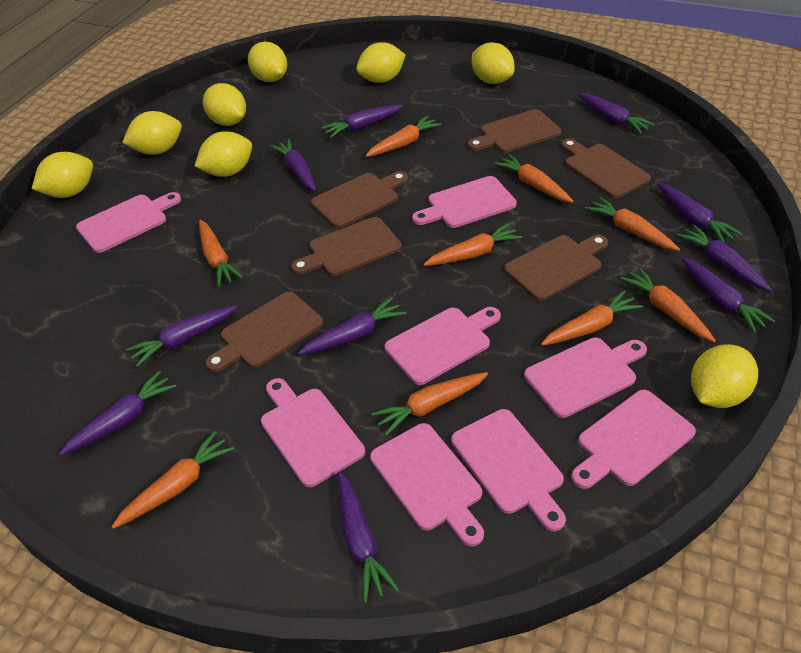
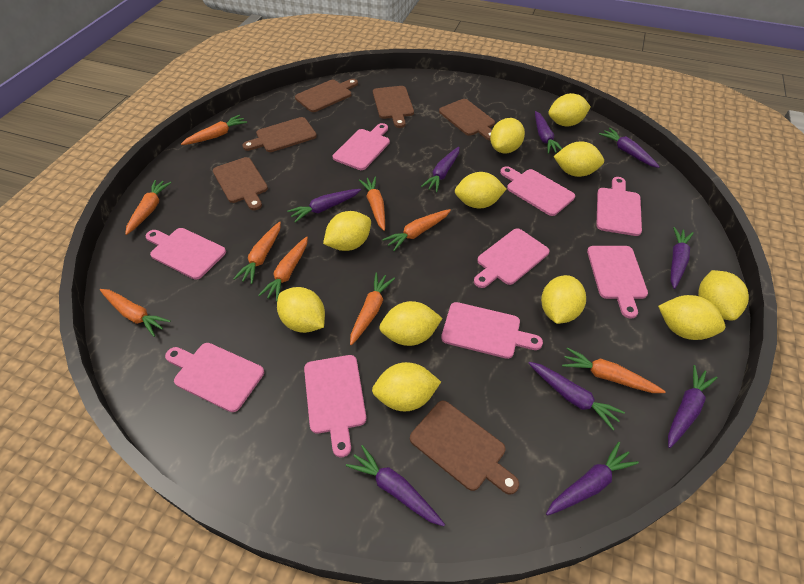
pink cutting board: 8 -> 9
purple carrot: 10 -> 9
yellow lemon: 8 -> 11

